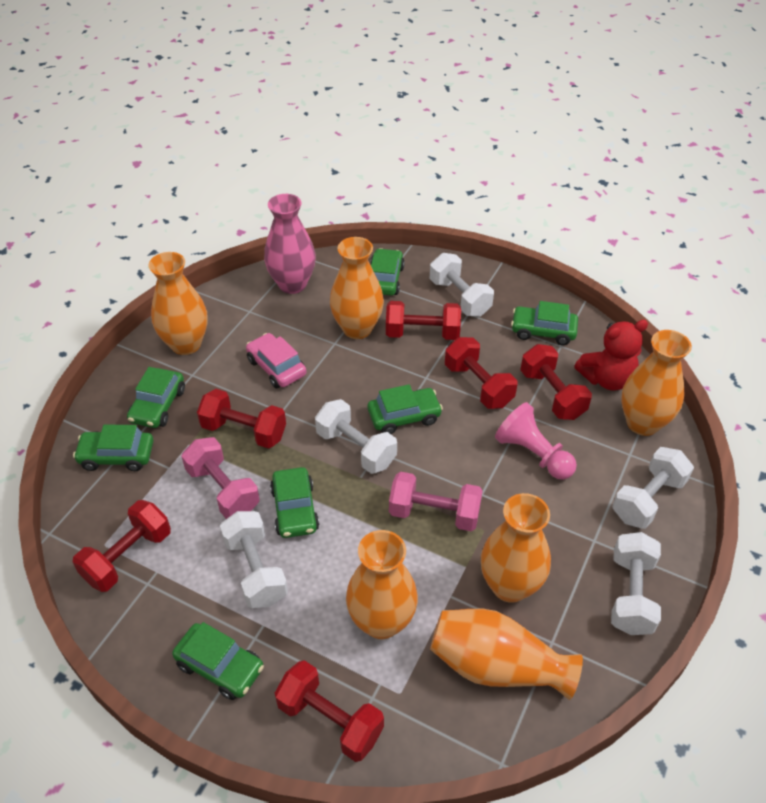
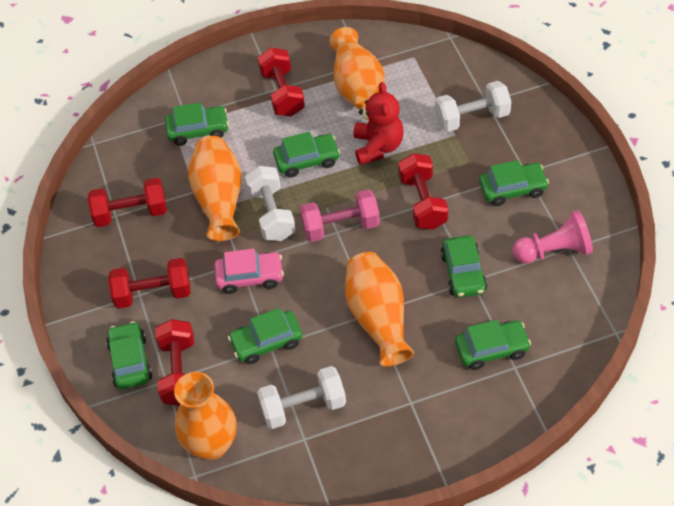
orange vase: 6 -> 4
pink dumbbell: 2 -> 1
pink vase: 1 -> 0
red dumbbell: 6 -> 5
white dumbbell: 5 -> 3

